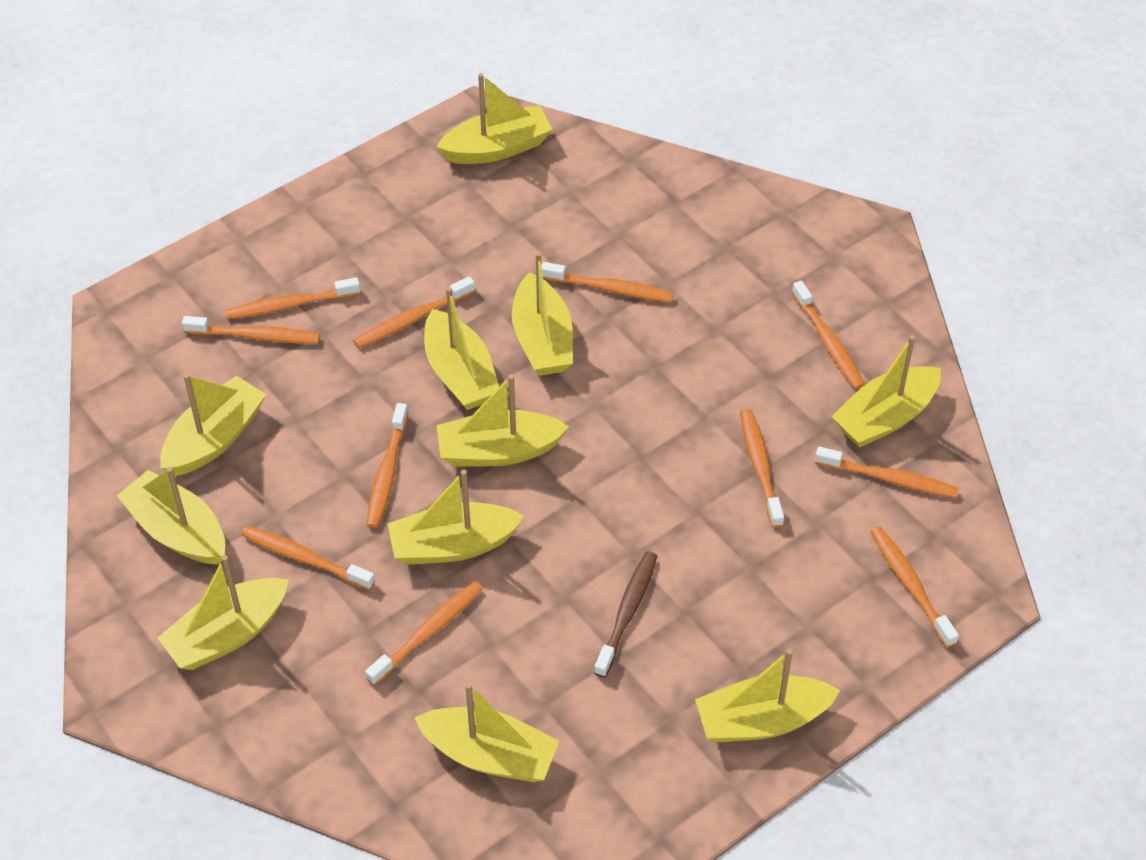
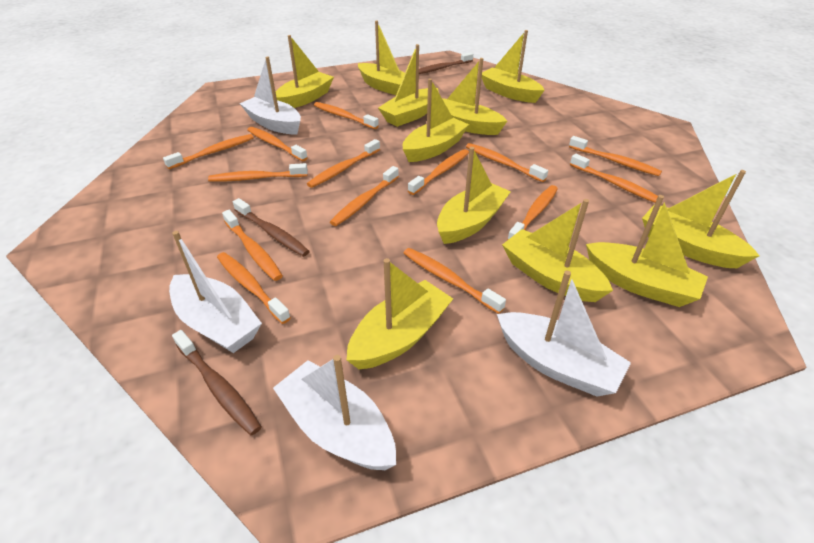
brown toothbrush: 1 -> 3
orange toothbrush: 11 -> 14
white boat: 0 -> 4

